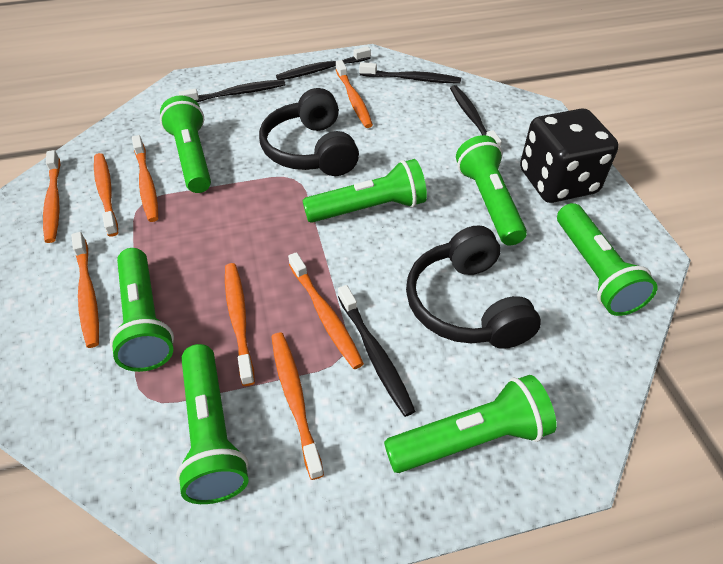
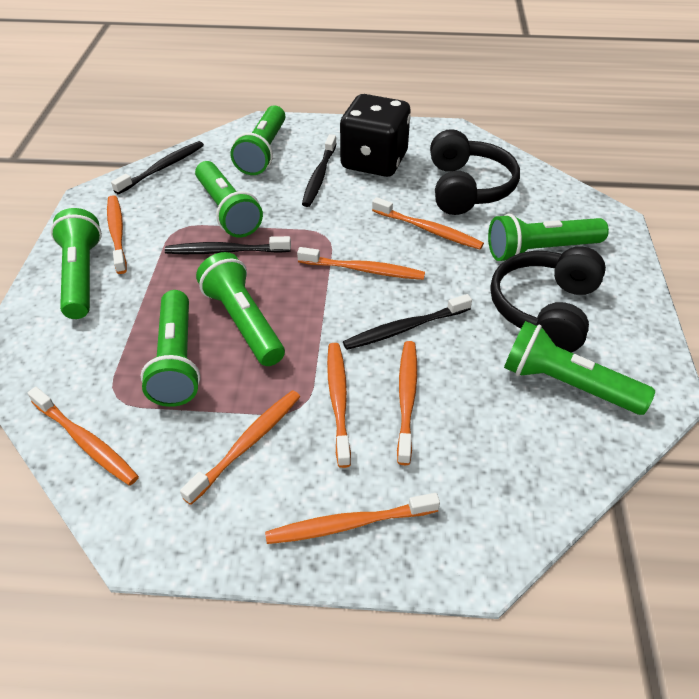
black toothbrush: 5 -> 4

